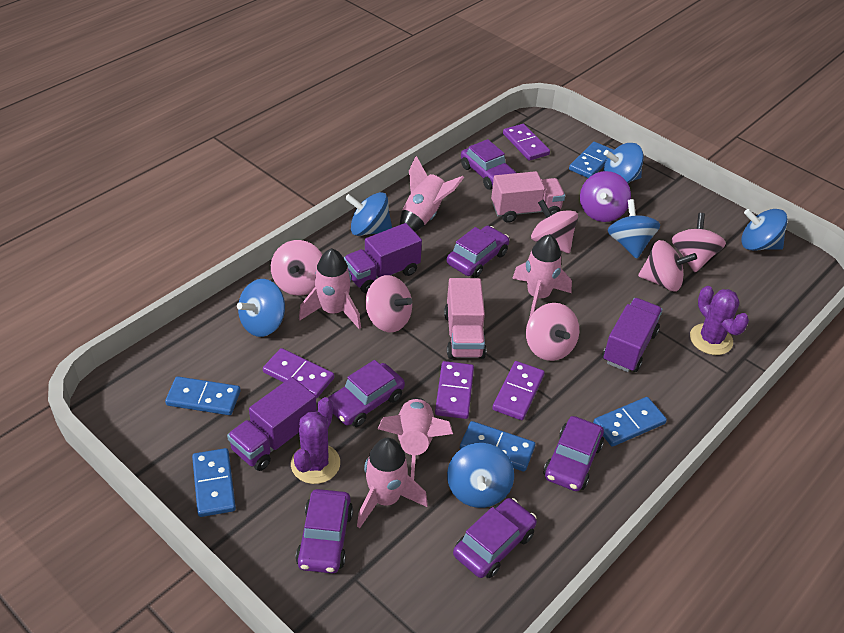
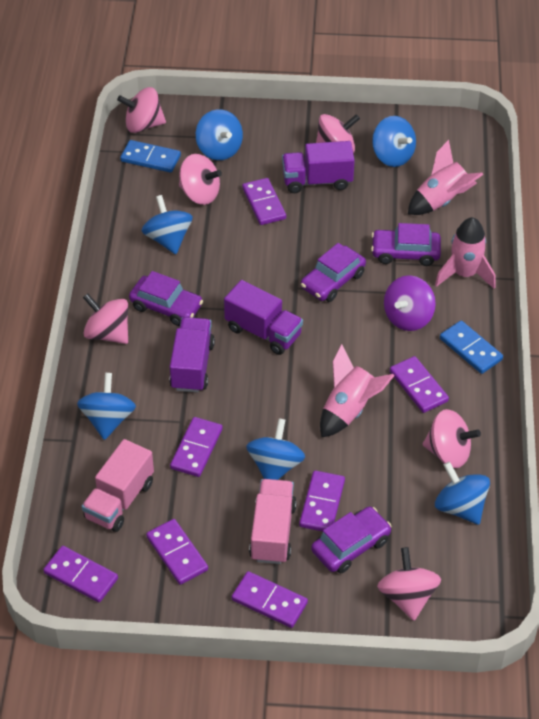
blue domino: 5 -> 2
pink rocket: 5 -> 3
purple cactus: 2 -> 0
purple car: 6 -> 4
purple domino: 4 -> 7

